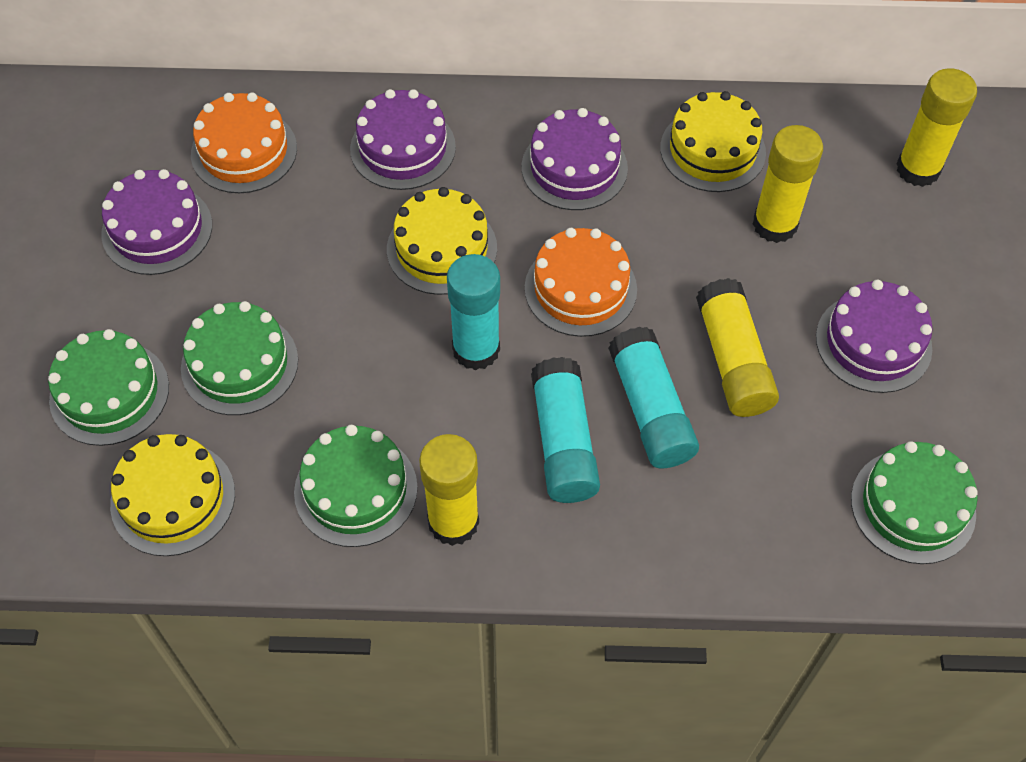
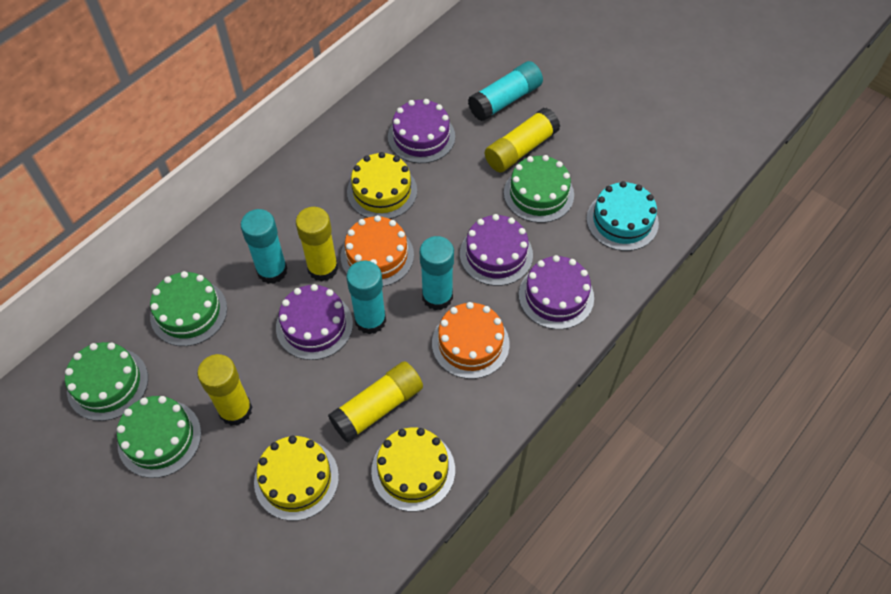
turquoise cake: 0 -> 1
turquoise glue stick: 3 -> 4

